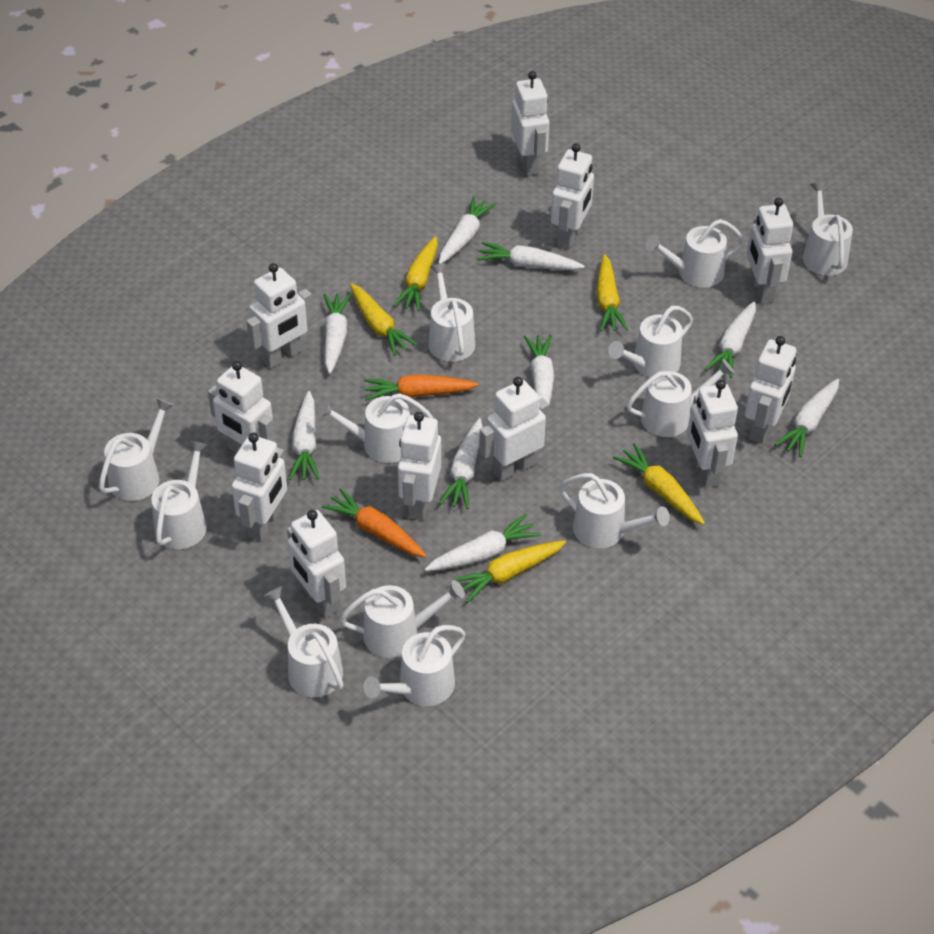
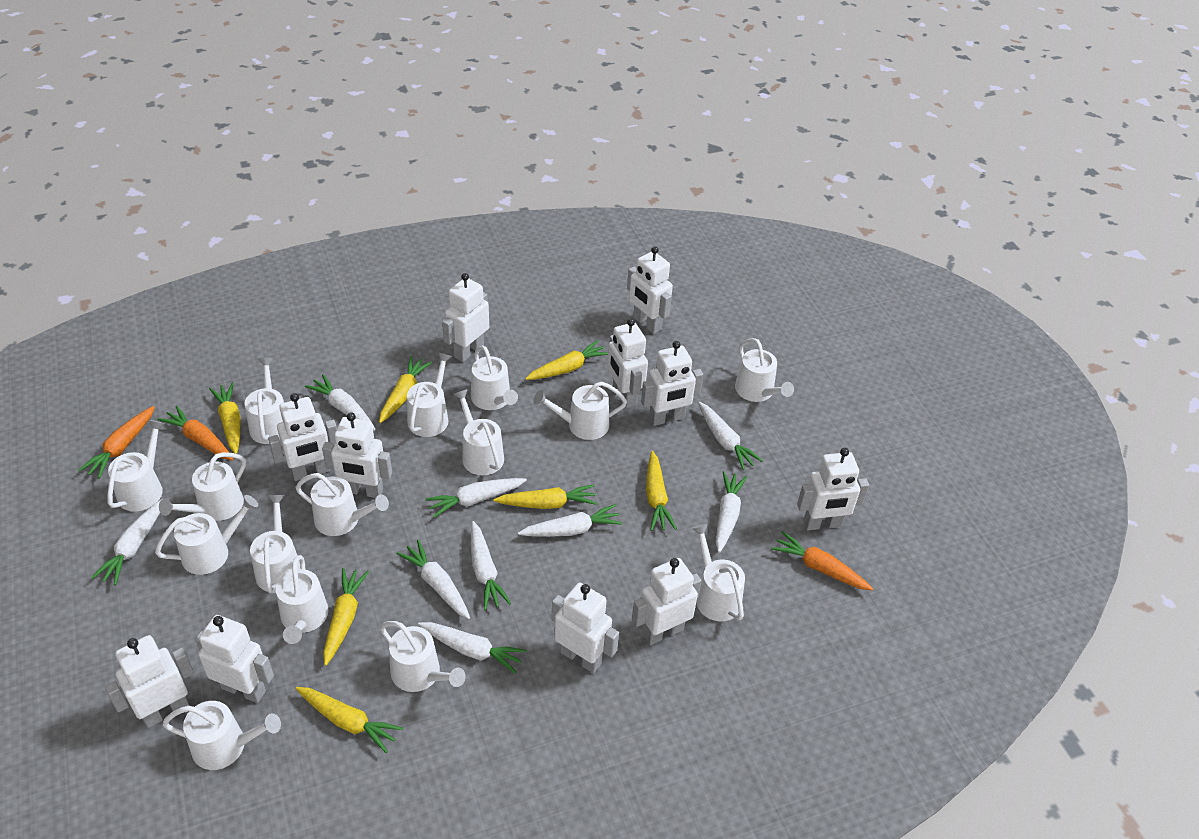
orange carrot: 2 -> 3
white watering can: 12 -> 15
yellow carrot: 5 -> 7

